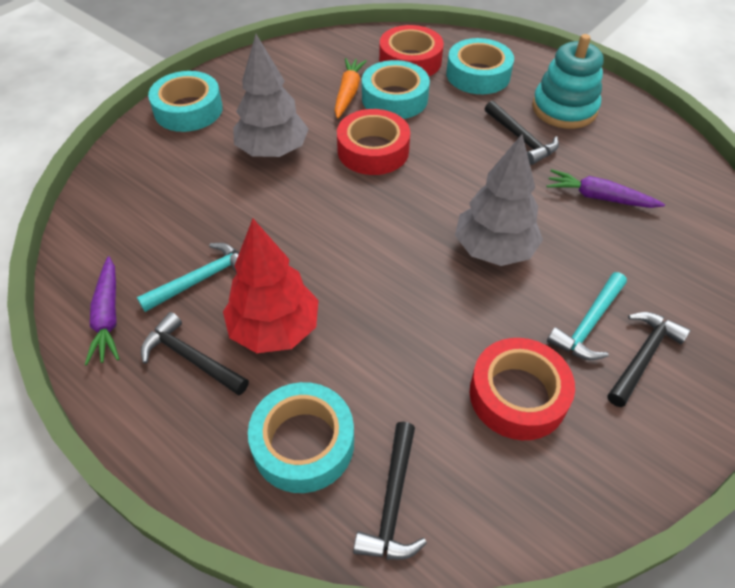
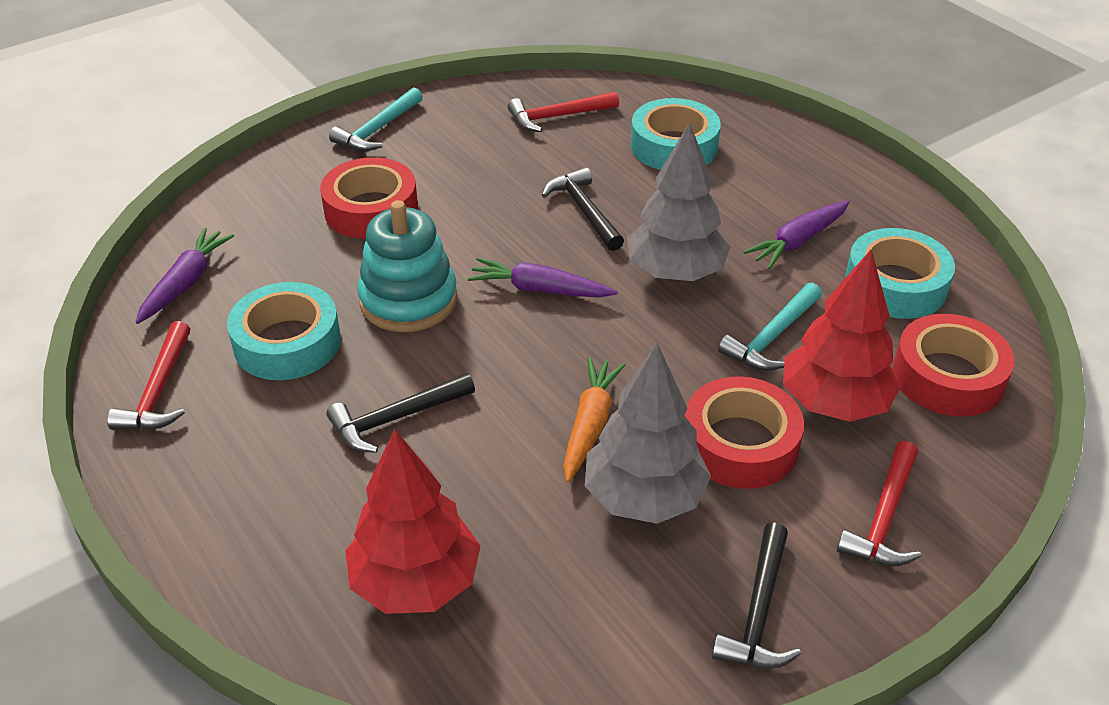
black hammer: 4 -> 3
purple carrot: 2 -> 3
red hammer: 0 -> 3
red tree: 1 -> 2
turquoise tape: 4 -> 3

